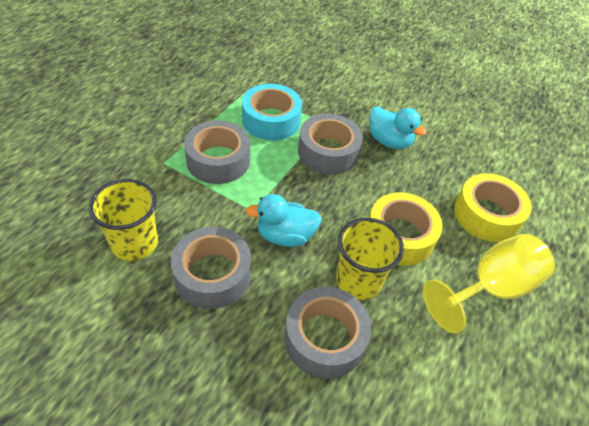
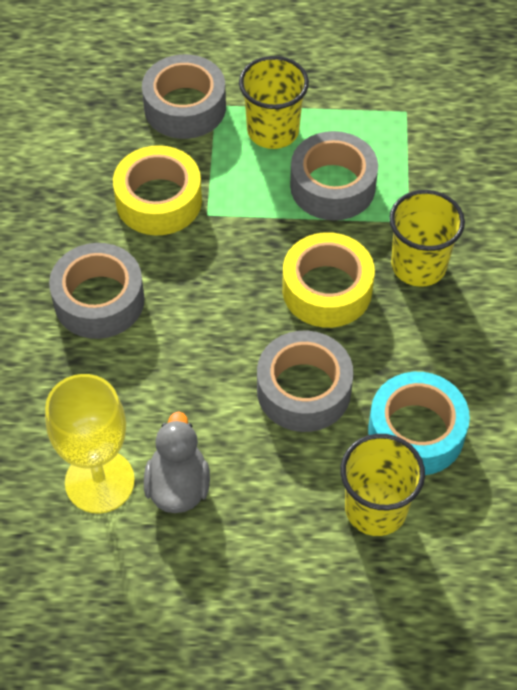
grey duck: 0 -> 1
turquoise duck: 2 -> 0
yellow cup: 2 -> 3

